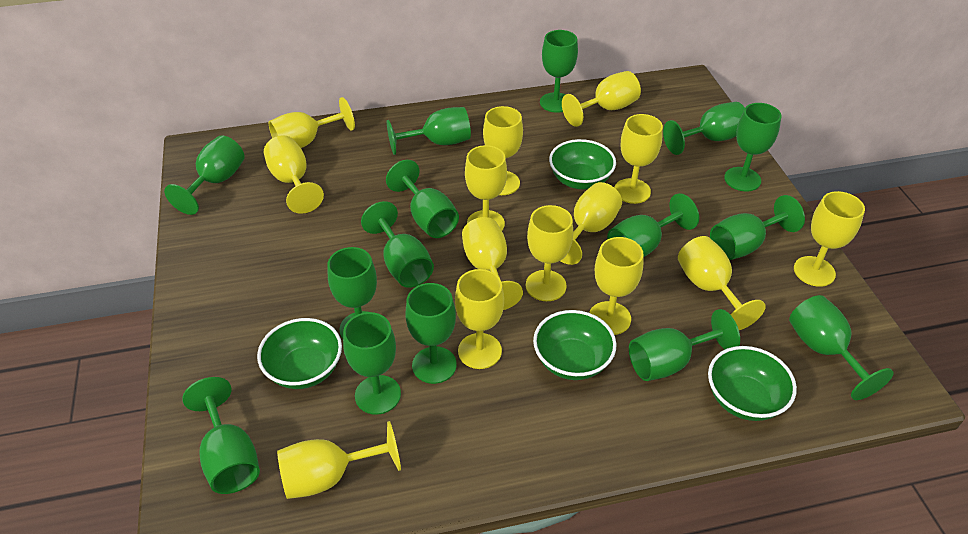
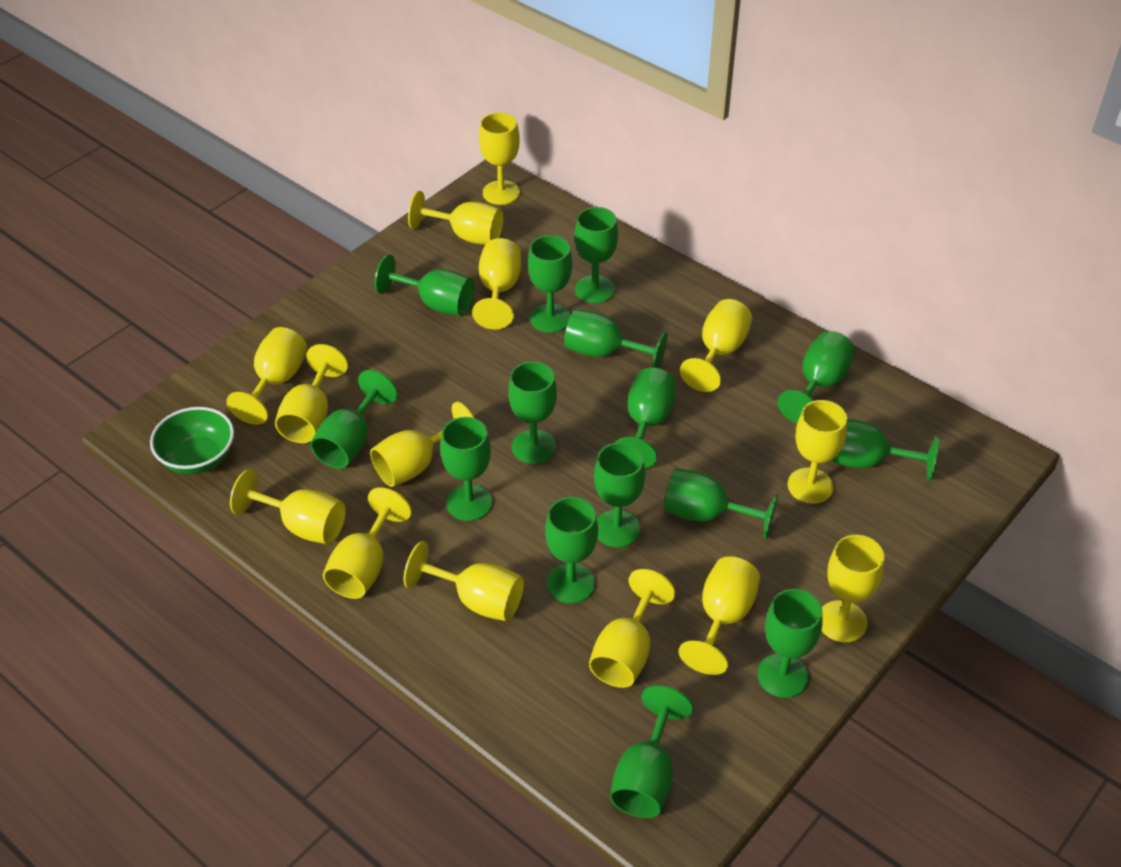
green bowl: 4 -> 1

